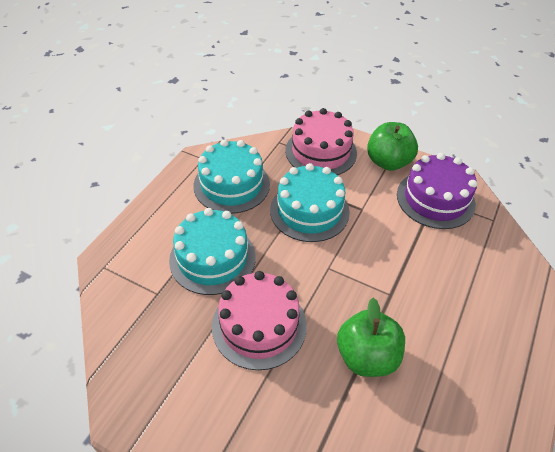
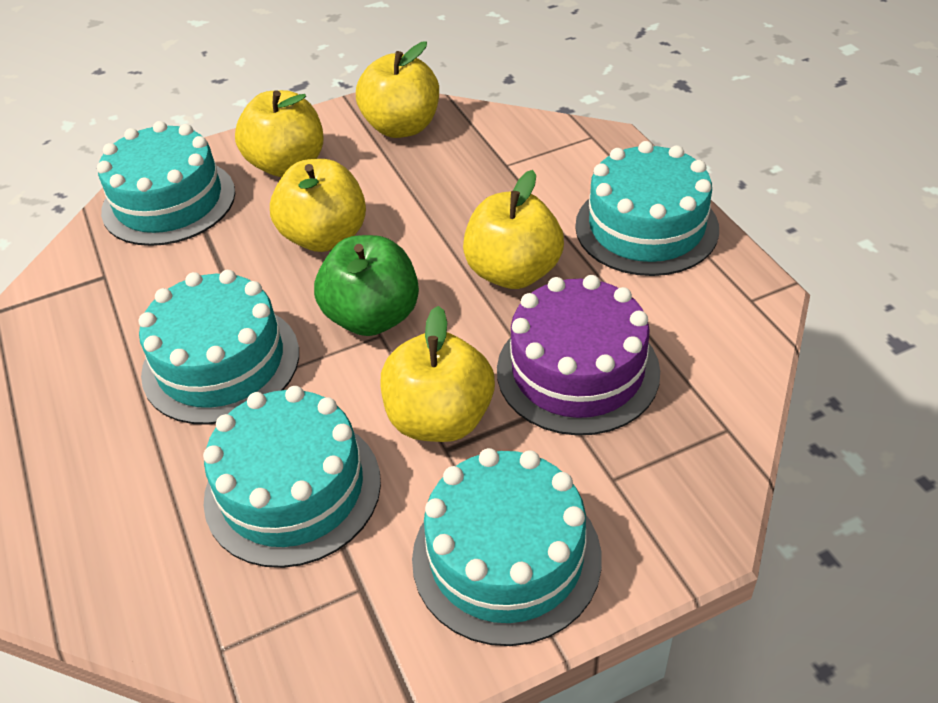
green apple: 2 -> 1
pink cake: 2 -> 0
turquoise cake: 3 -> 5
yellow apple: 0 -> 5

